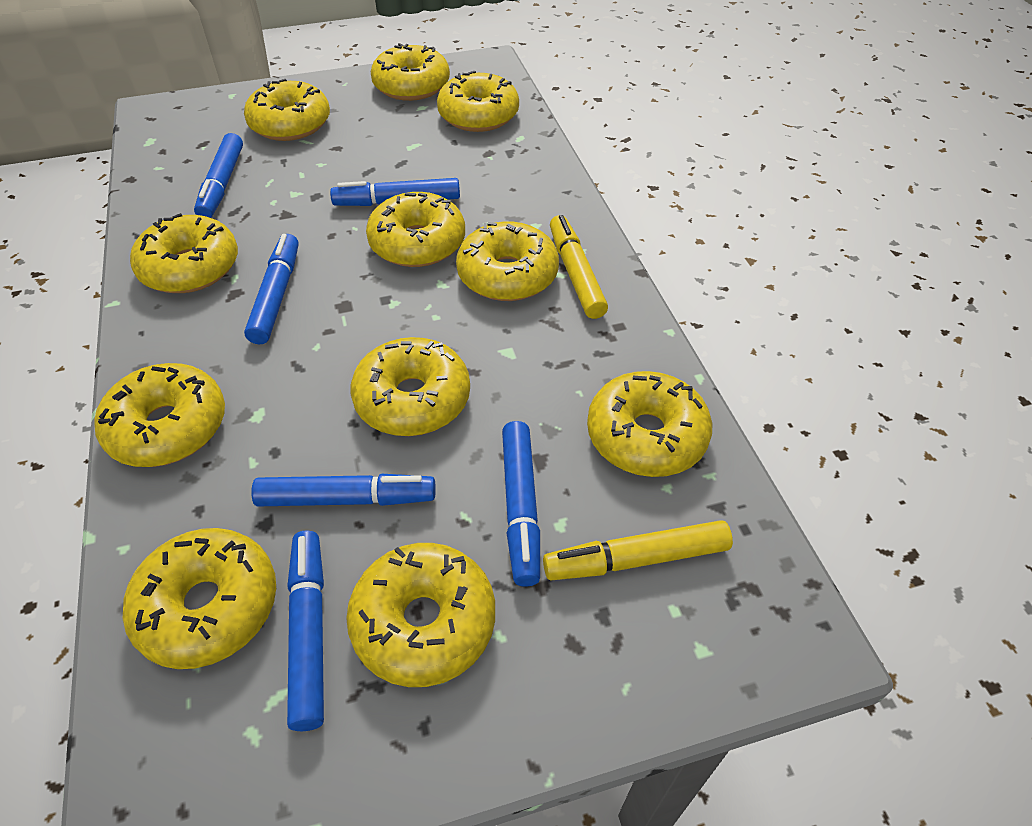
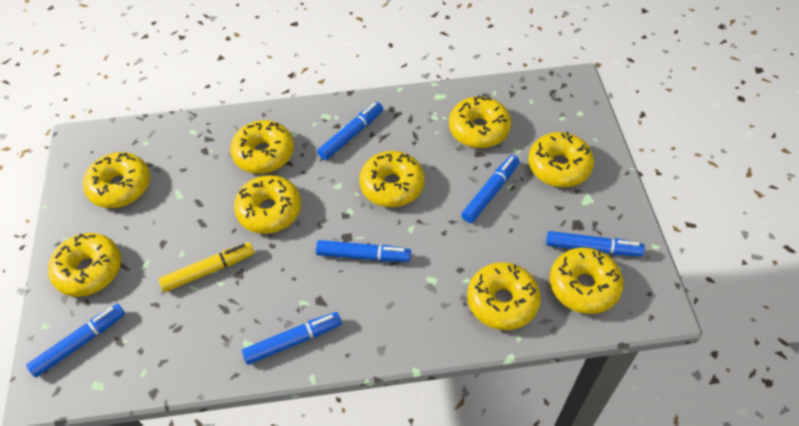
yellow donut: 11 -> 9
yellow marker: 2 -> 1

